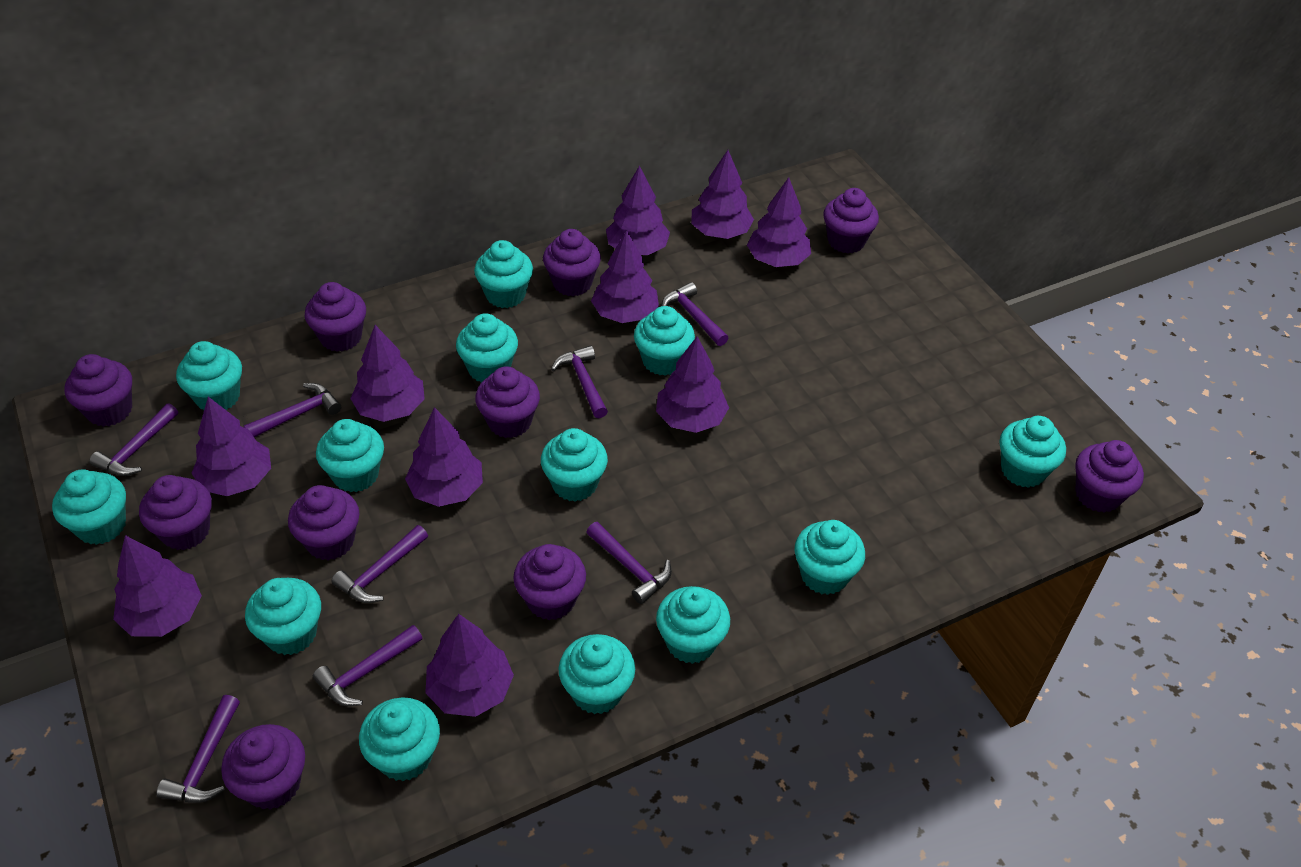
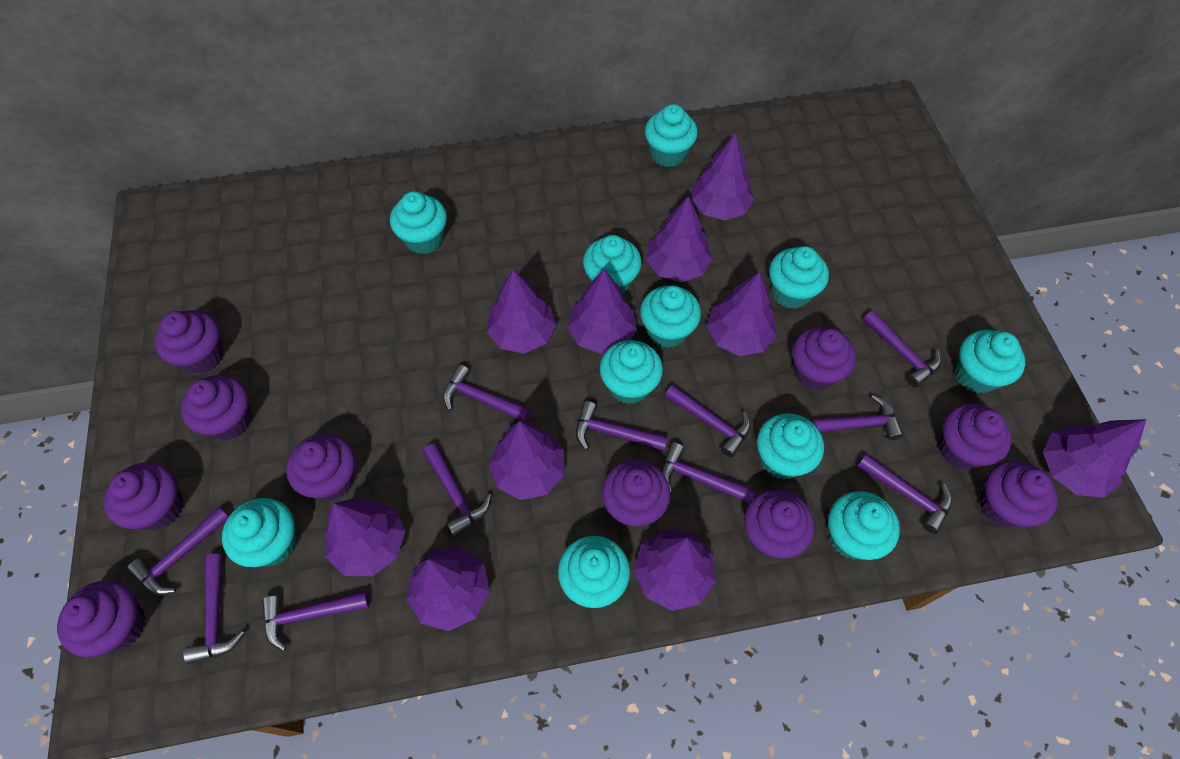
purple hammer: 8 -> 11
turquoise cupcake: 13 -> 11

